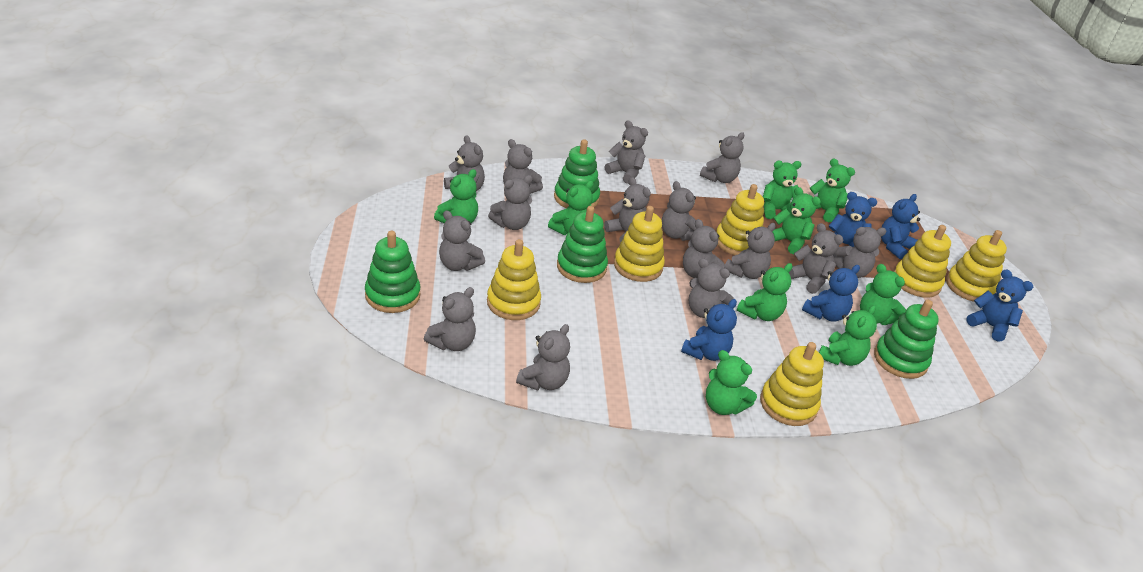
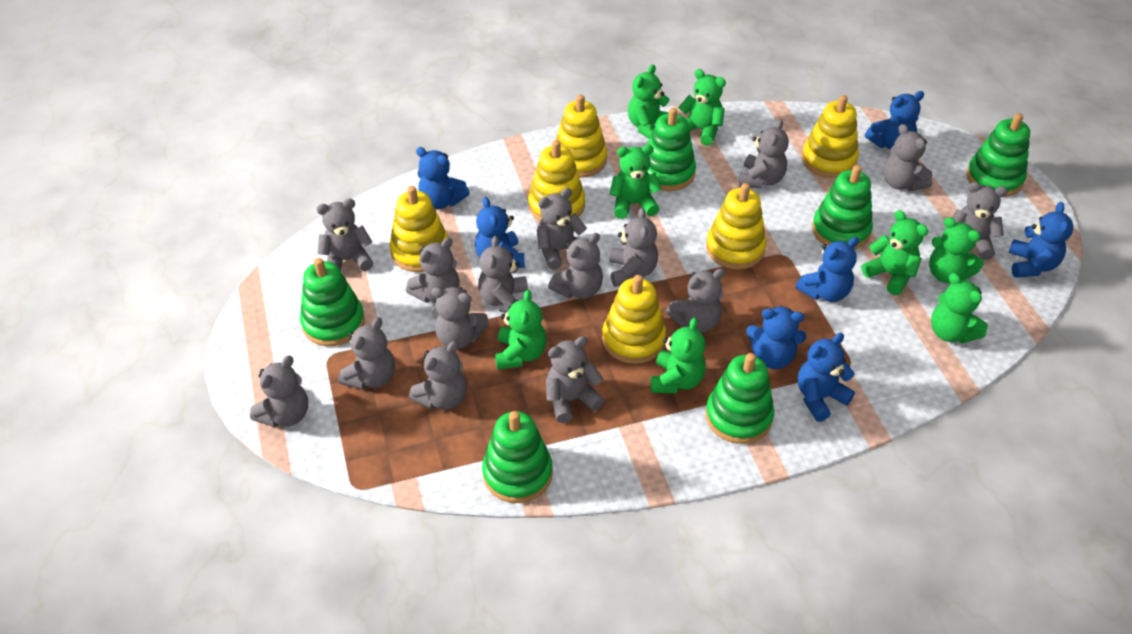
blue teddy bear: 5 -> 7
green stacking toy: 4 -> 6
green teddy bear: 9 -> 8

